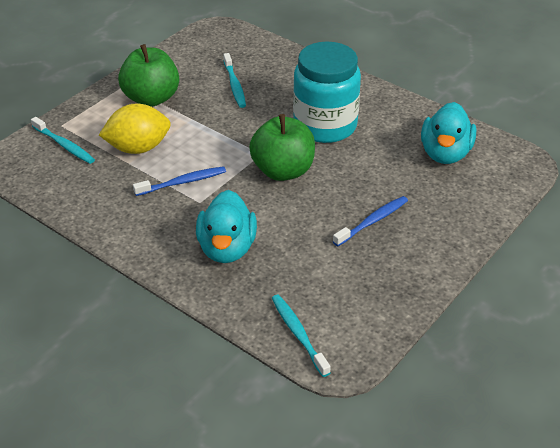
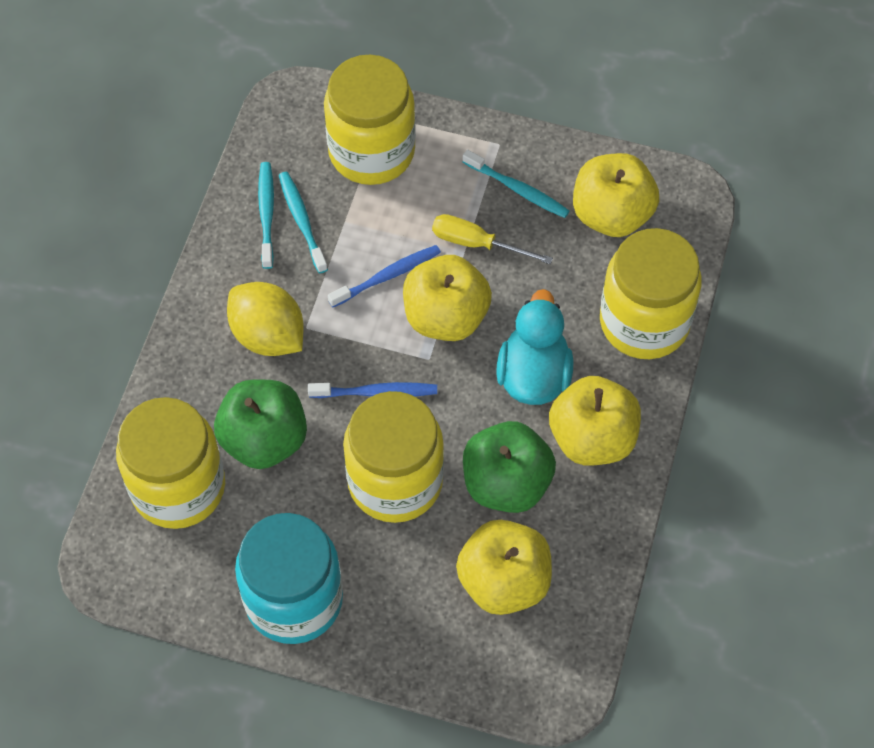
turquoise duck: 2 -> 1
yellow apple: 0 -> 4
yellow jar: 0 -> 4
yellow screwdriver: 0 -> 1

